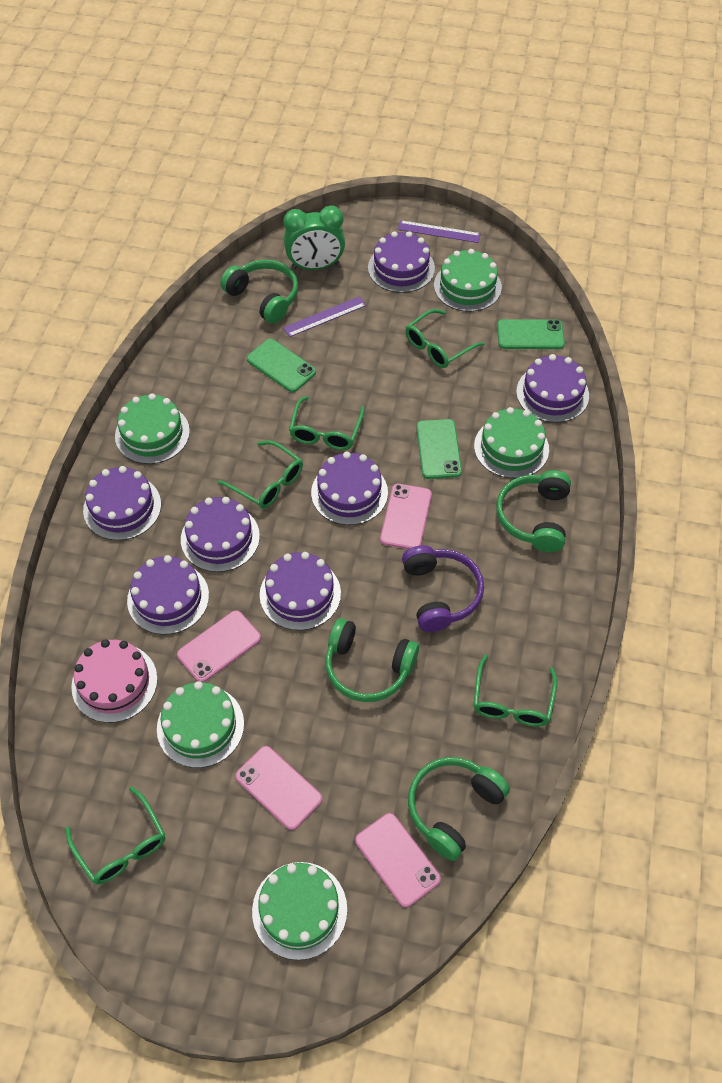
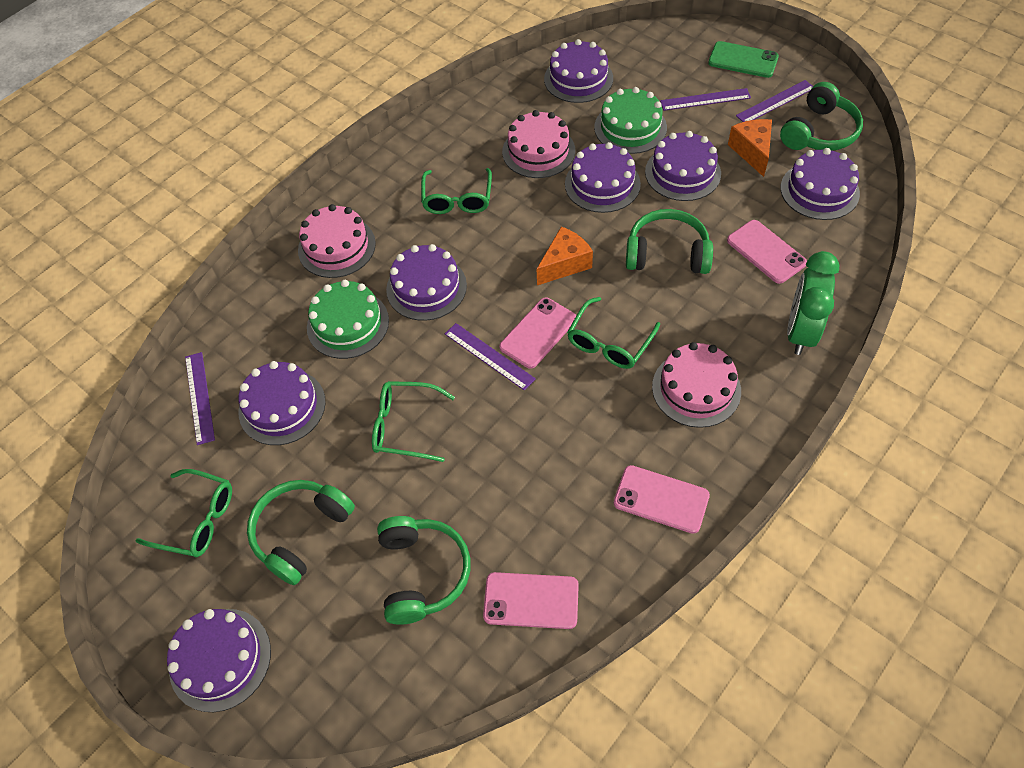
green cake: 5 -> 2
green glasses: 5 -> 4
green phone: 3 -> 1
orange cheese: 0 -> 2
pink cake: 1 -> 3
purple headphones: 1 -> 0
purple ruler: 2 -> 4

